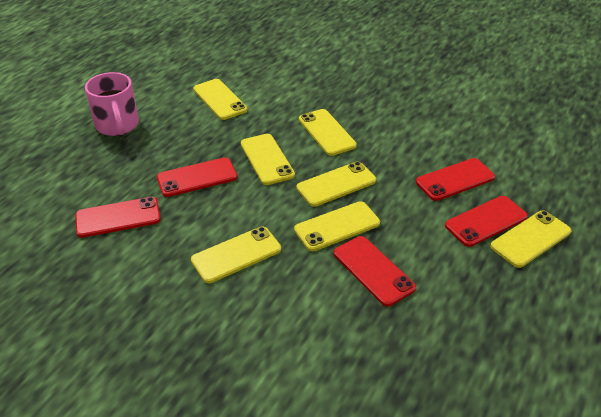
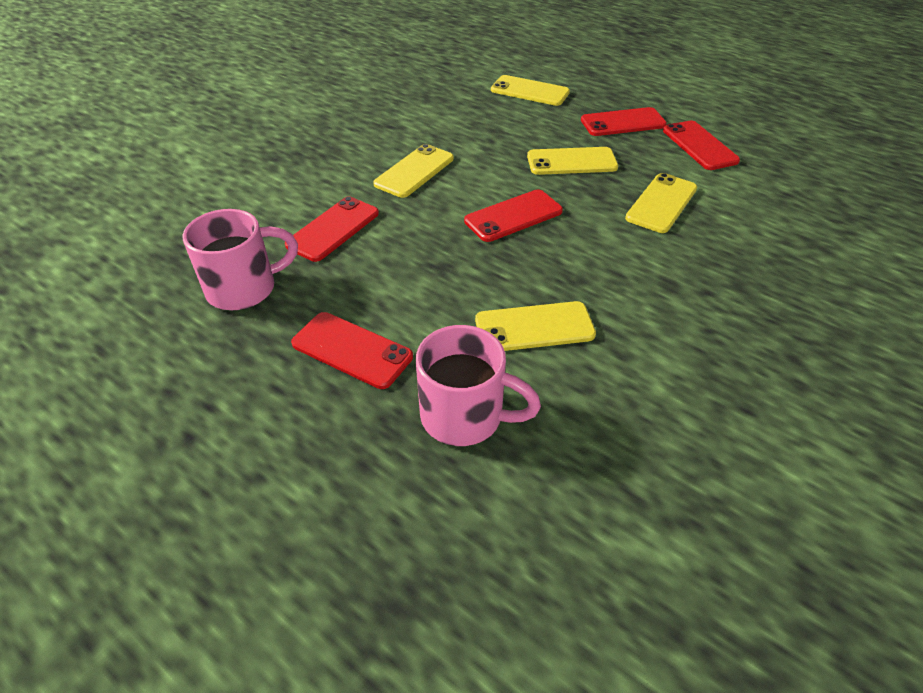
pink mug: 1 -> 2
yellow phone: 7 -> 5

